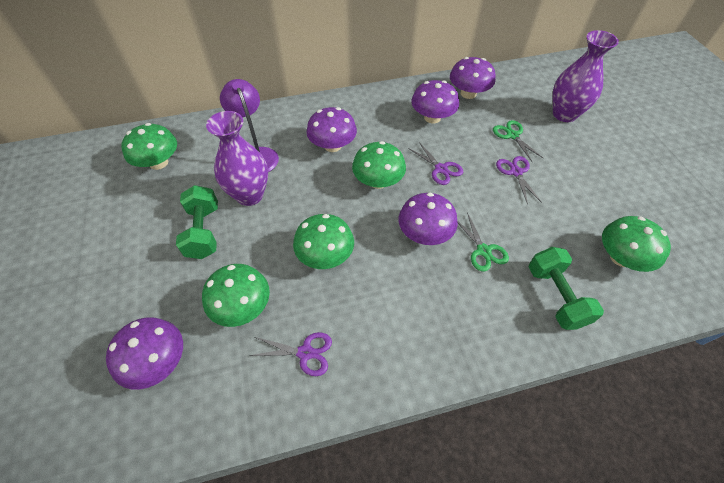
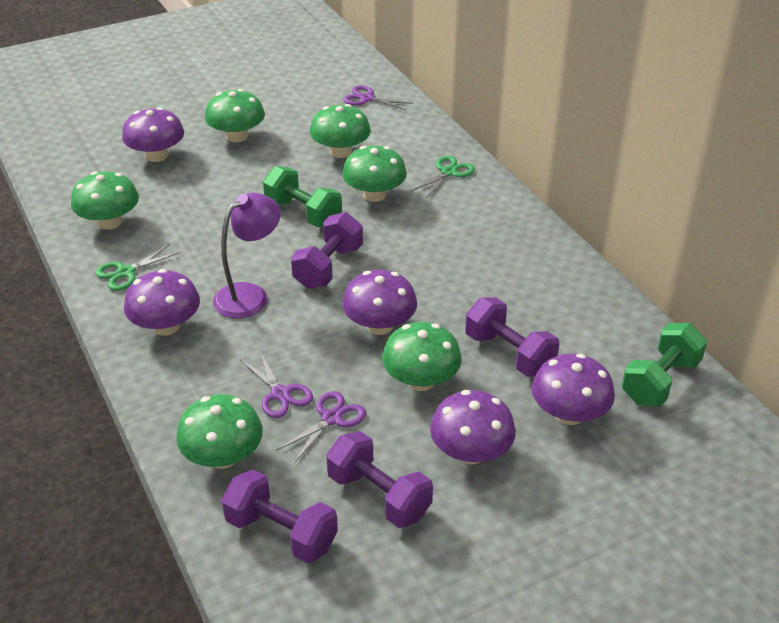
green mushroom: 5 -> 6
purple dumbbell: 0 -> 4
purple vase: 2 -> 0

